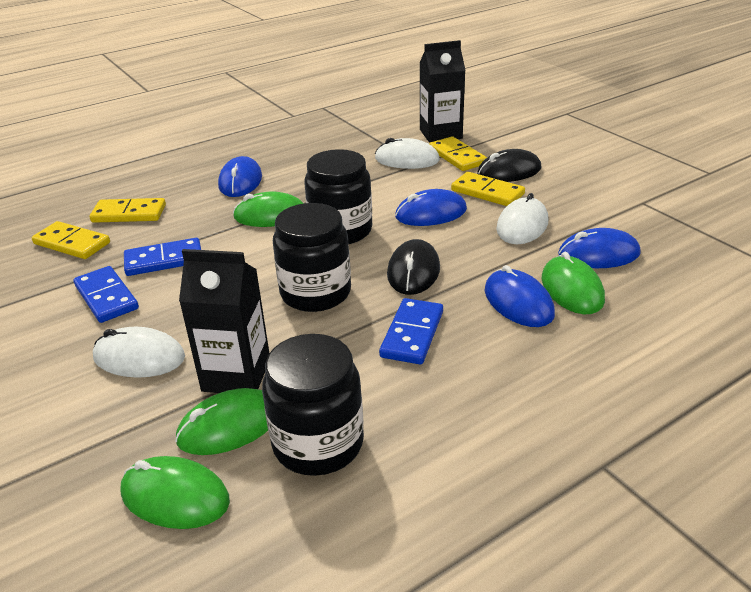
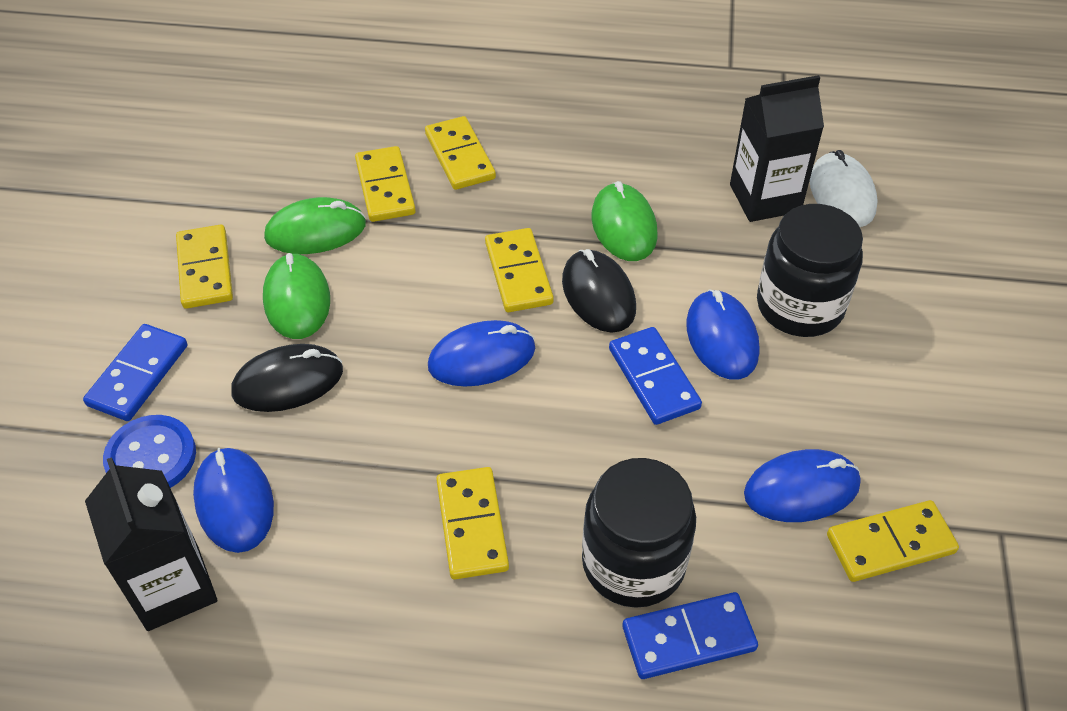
black jar: 3 -> 2
blue button: 0 -> 1
green mouse: 4 -> 3
white mouse: 3 -> 1
yellow domino: 4 -> 6

